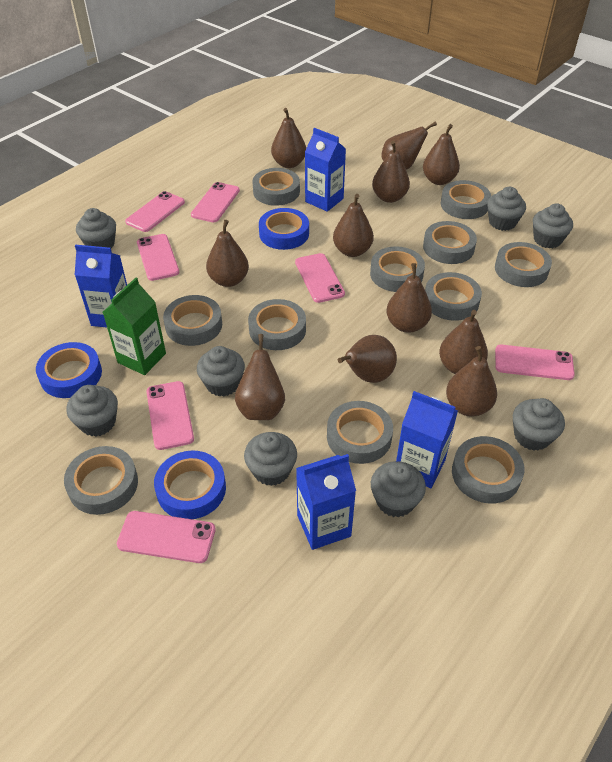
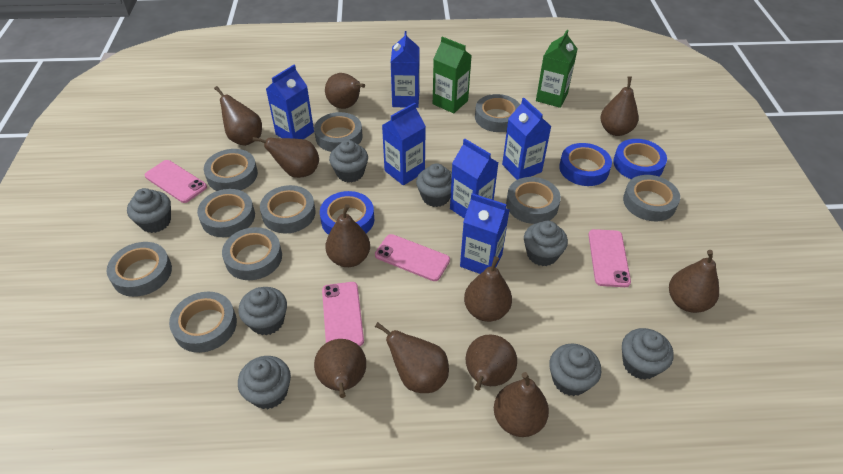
blue carton: 4 -> 6
green carton: 1 -> 2
grey tape: 11 -> 10
pink phone: 7 -> 4

